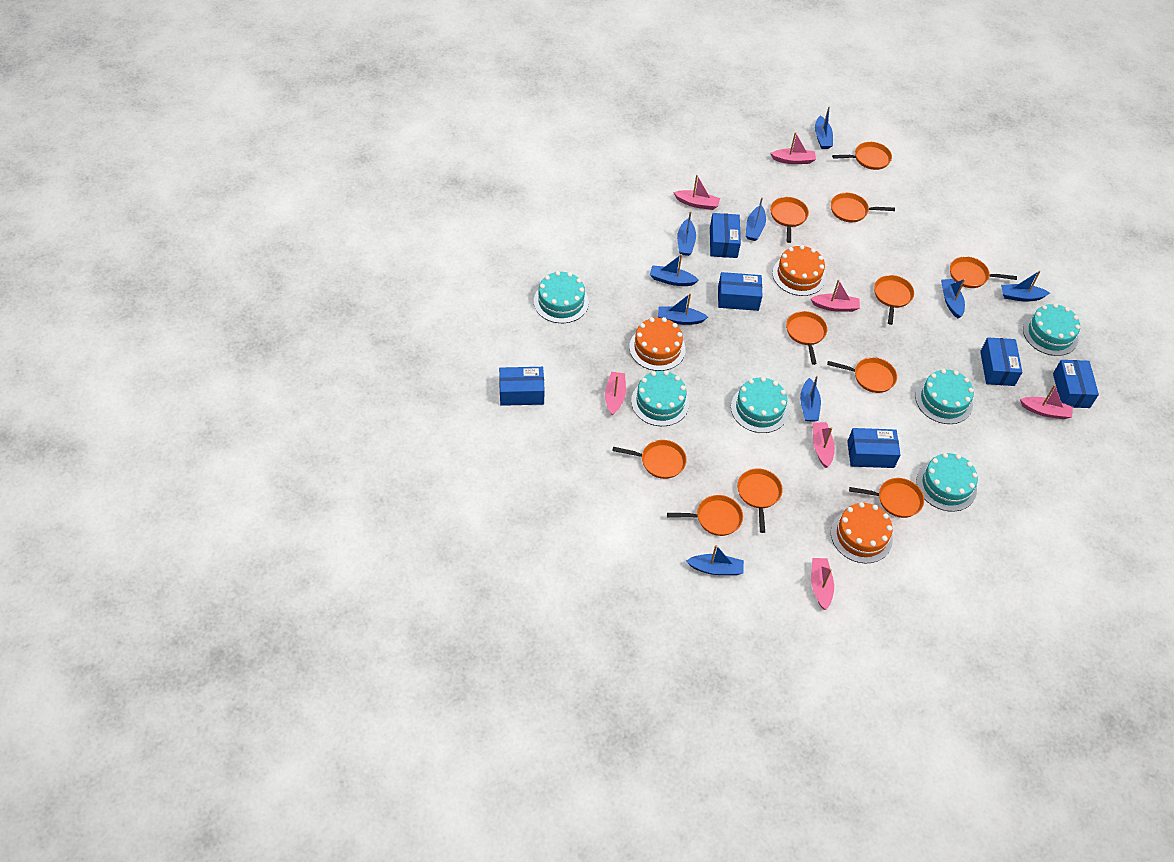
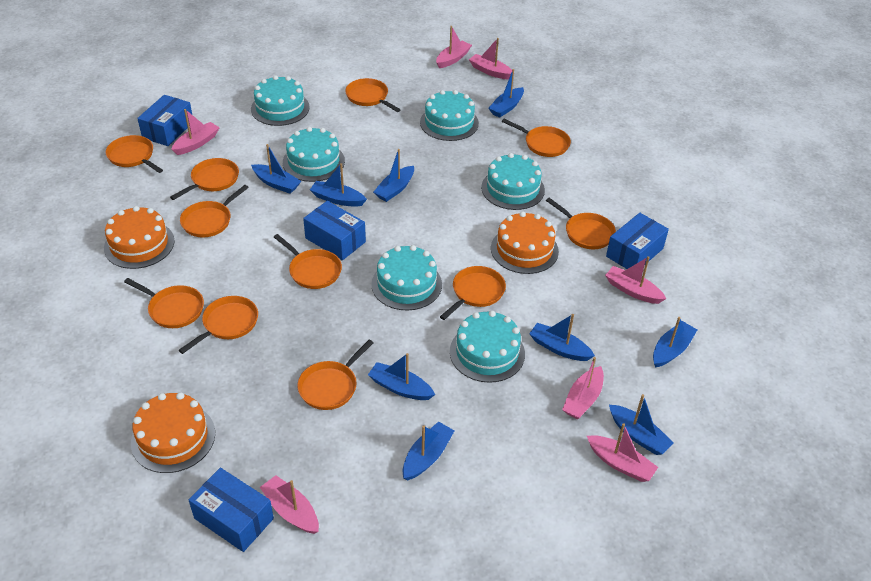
blue box: 6 -> 4

